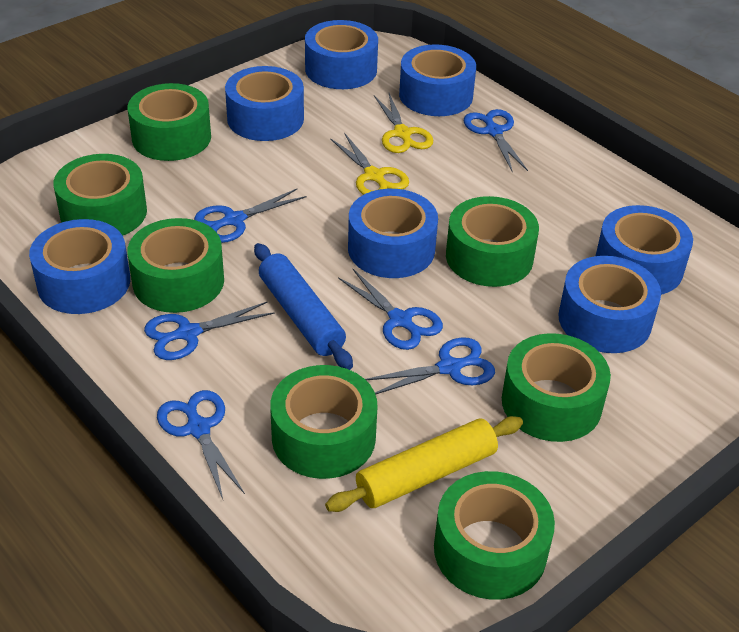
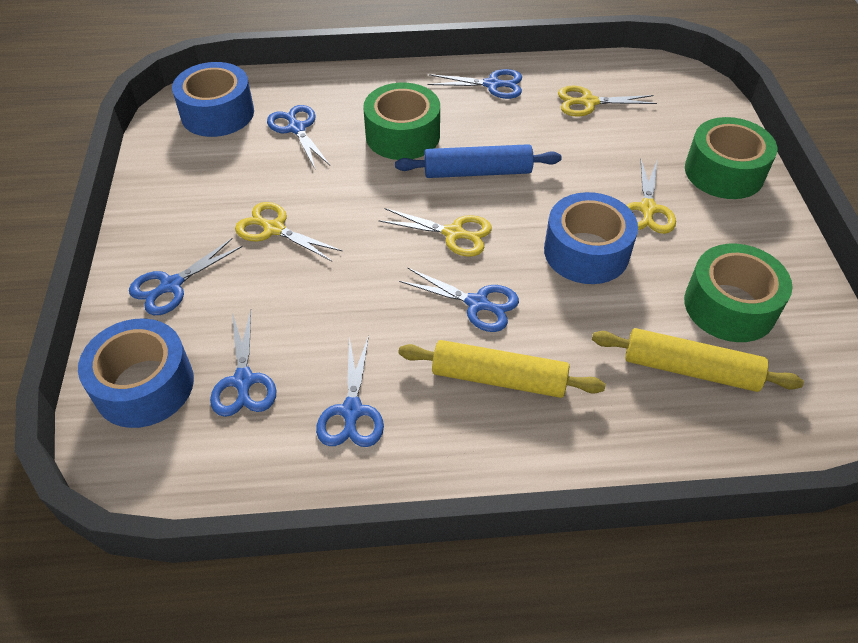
blue tape: 7 -> 3
green tape: 7 -> 3
yellow rolling pin: 1 -> 2
yellow scissors: 2 -> 4

